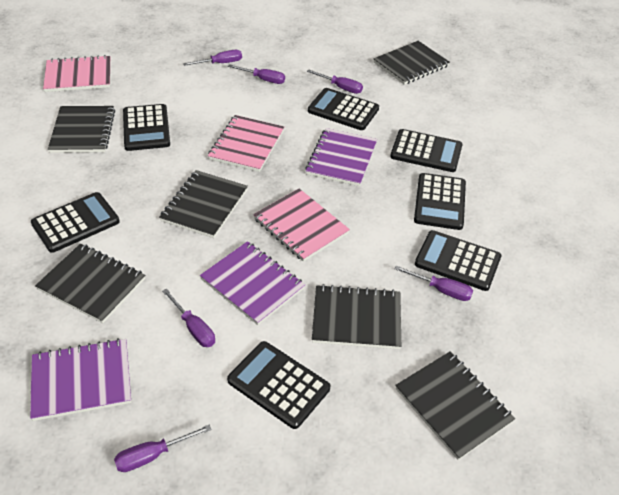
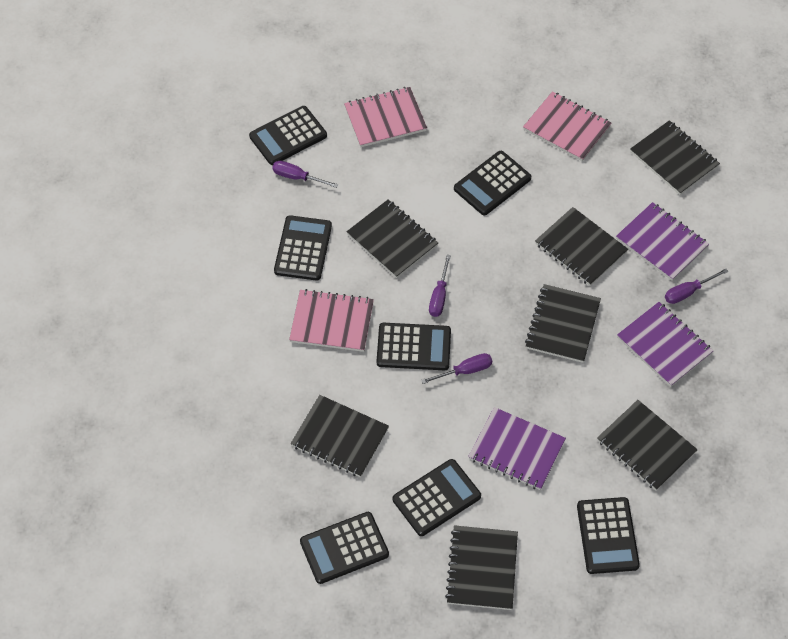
black notebook: 6 -> 7
purple screwdriver: 6 -> 4

